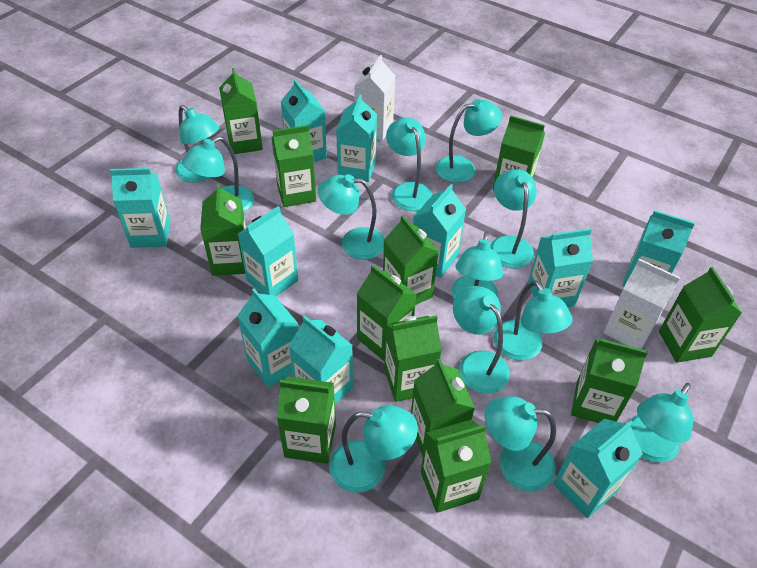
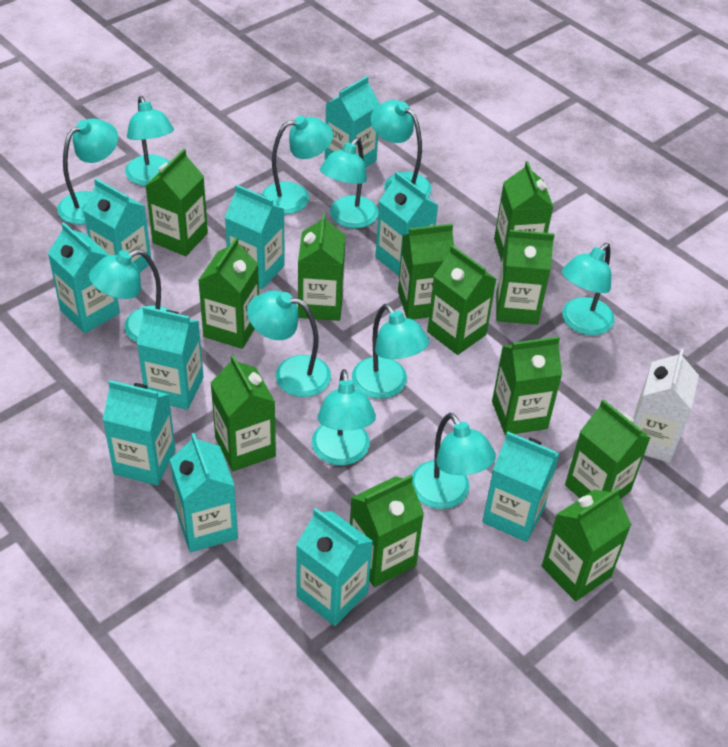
turquoise lamp: 12 -> 11
white carton: 2 -> 1

